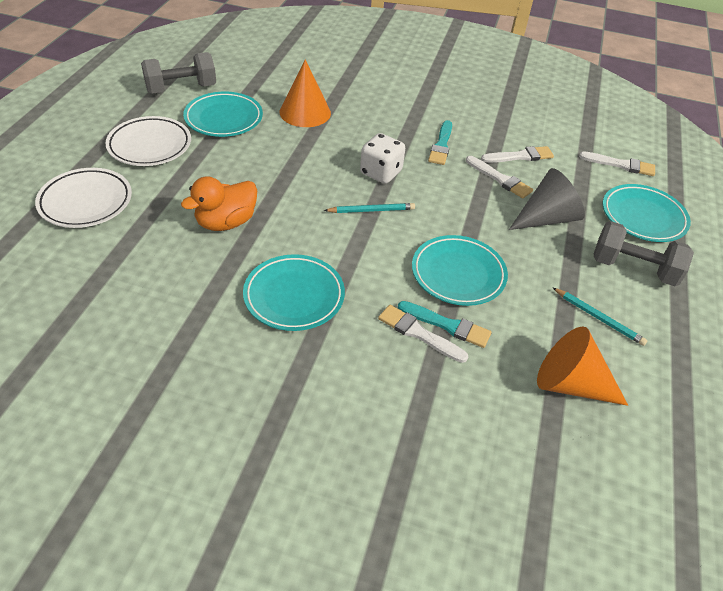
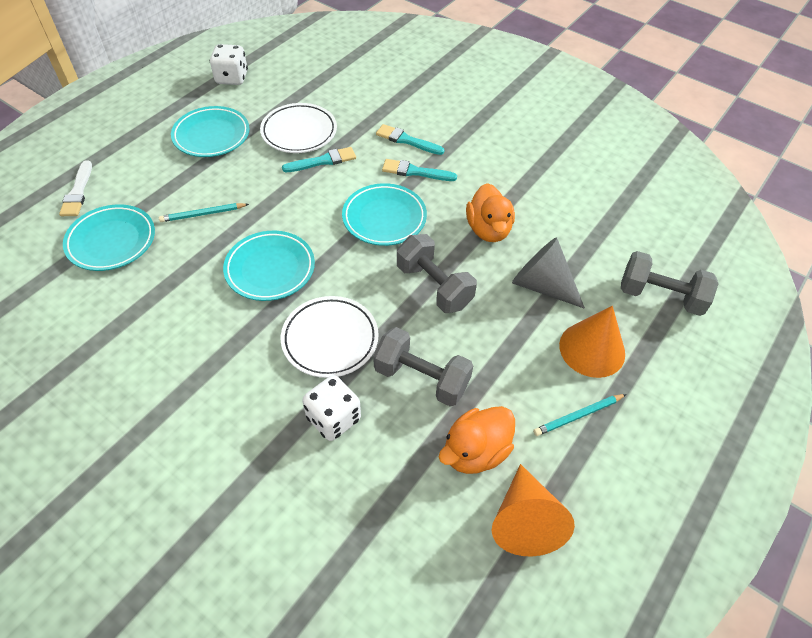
grey dumbbell: 2 -> 3
orange duck: 1 -> 2
turquoise brush: 2 -> 3
white brush: 4 -> 1
white dice: 1 -> 2

